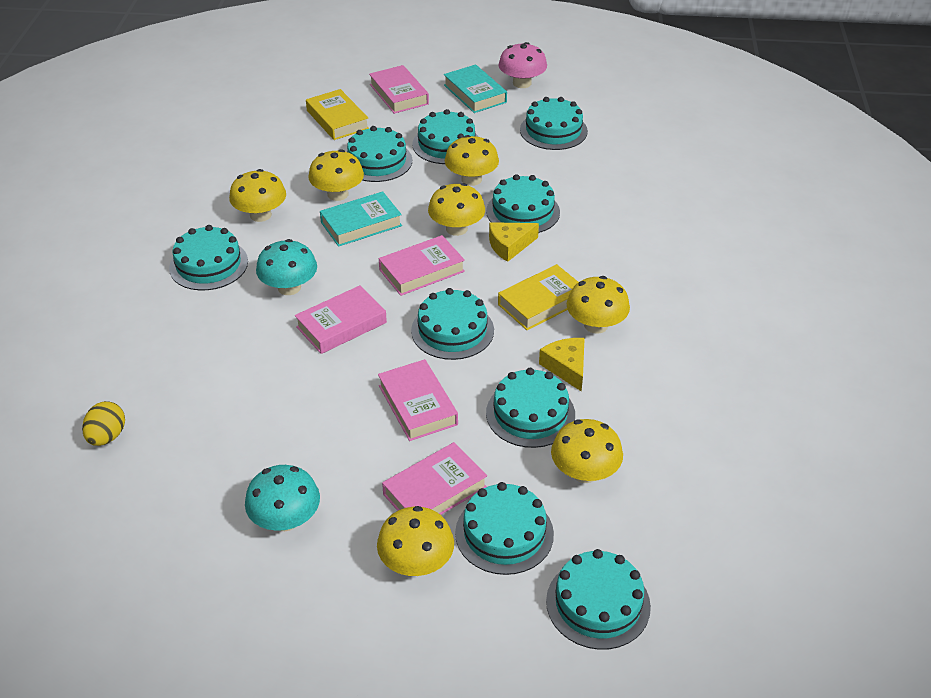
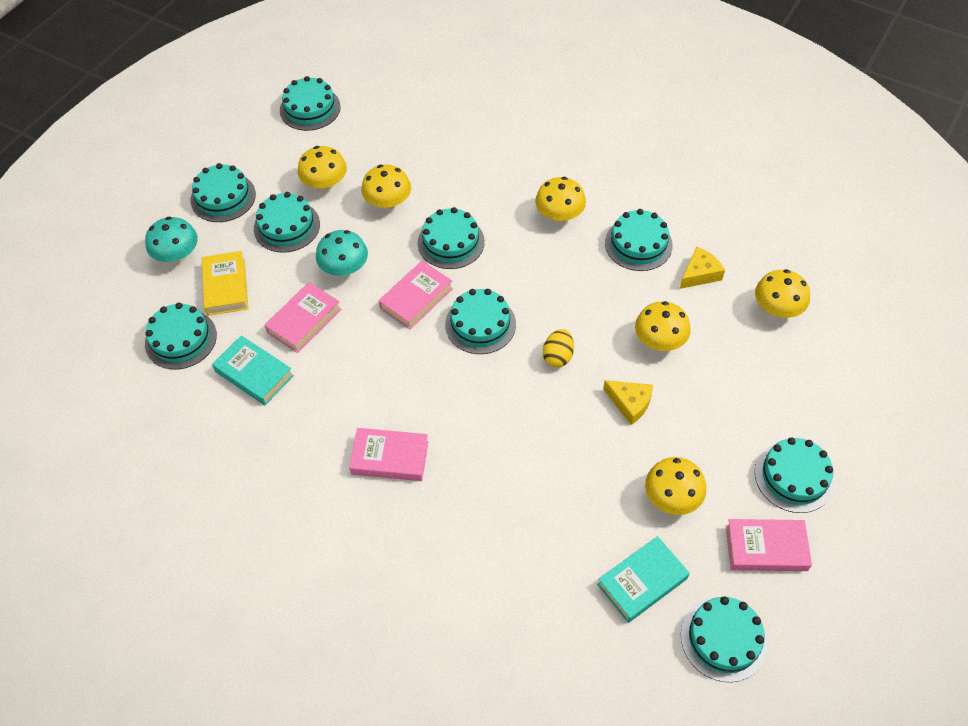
pink book: 5 -> 4
pink mushroom: 1 -> 0
yellow book: 2 -> 1
yellow mushroom: 7 -> 6

